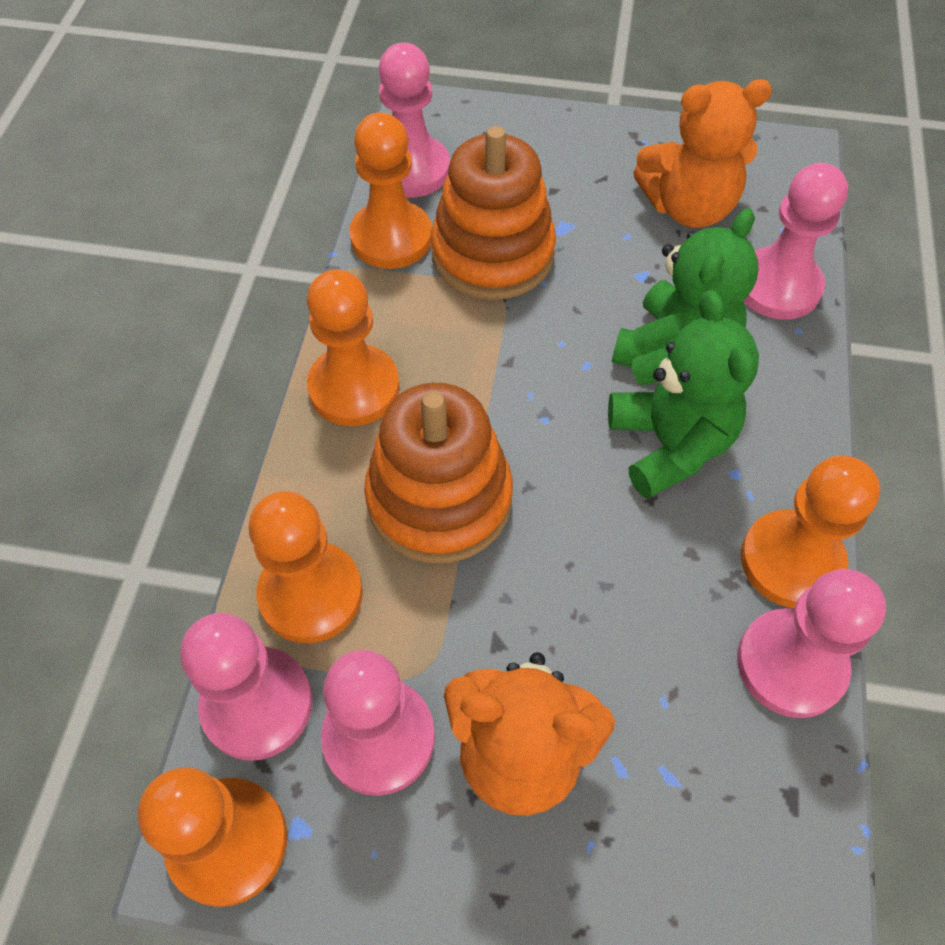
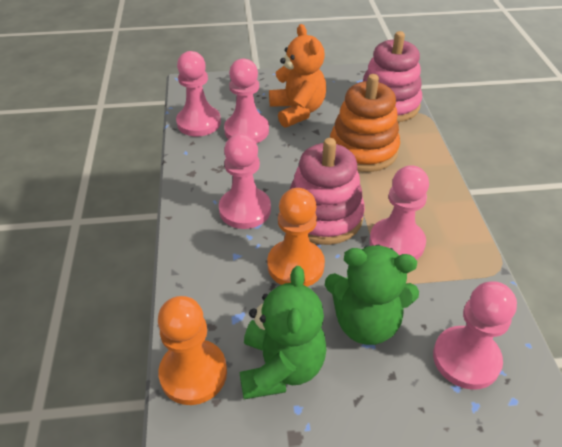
orange pawn: 5 -> 2
orange stacking toy: 2 -> 1
orange teddy bear: 2 -> 1
pink stacking toy: 0 -> 2

